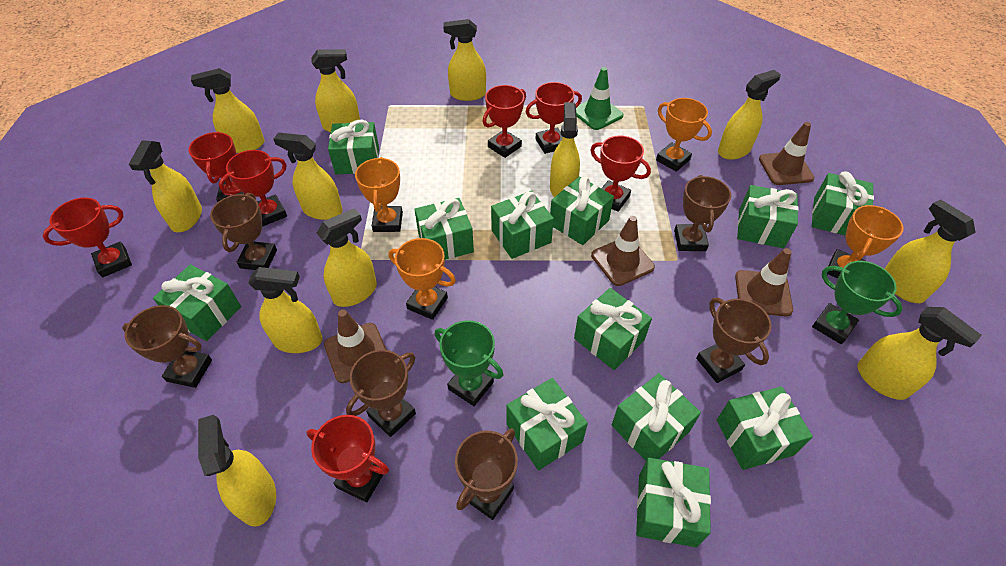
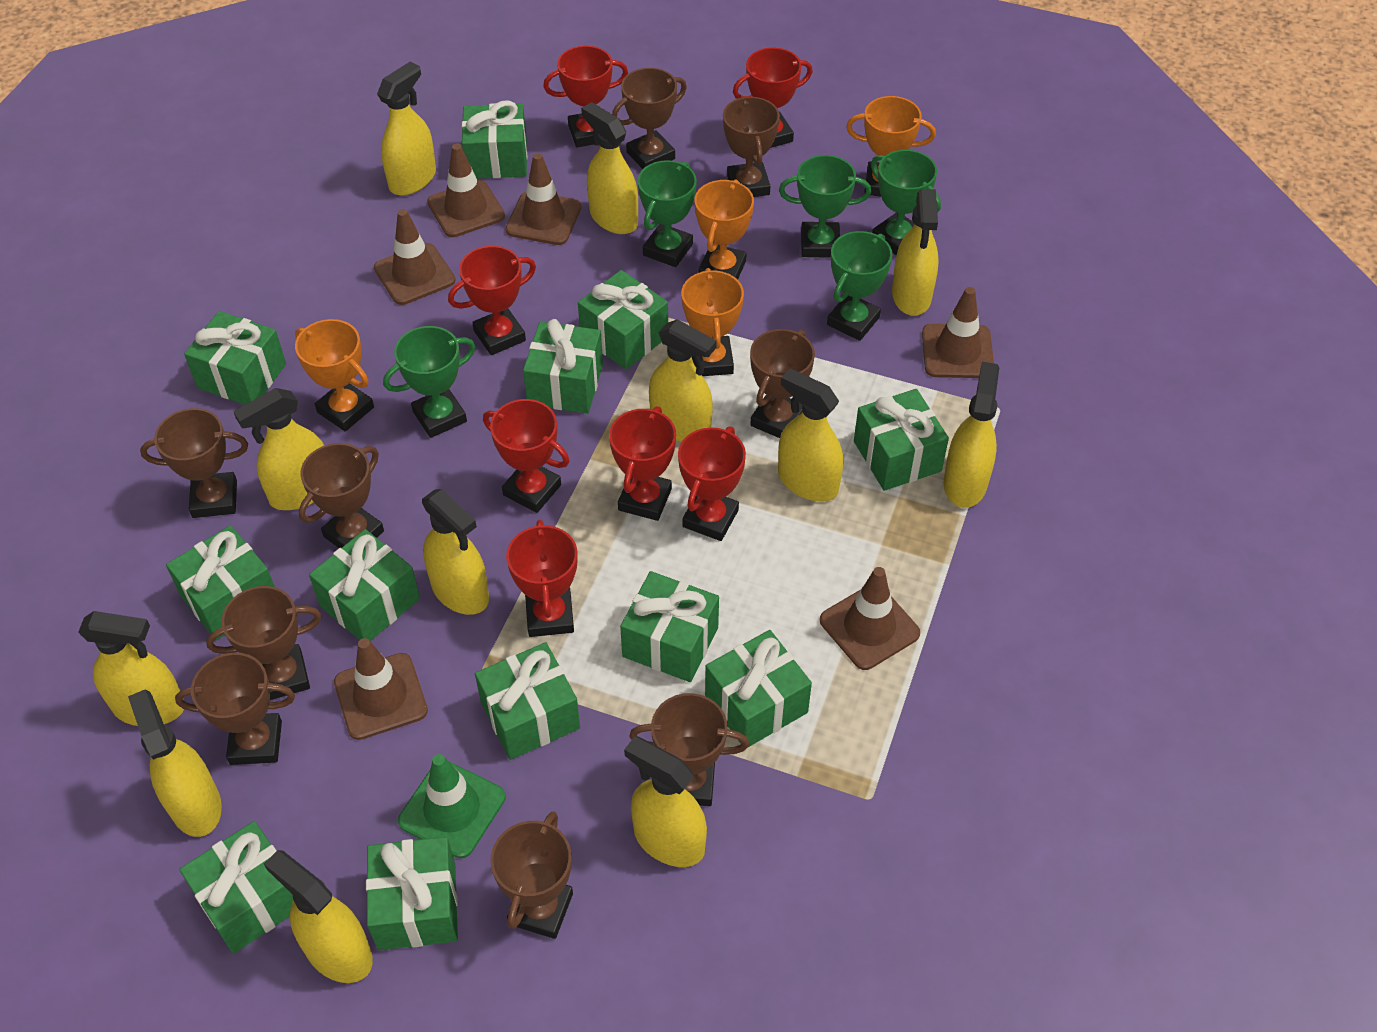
brown traffic cone: 4 -> 6
brown trophy: 6 -> 9
green trophy: 2 -> 5

